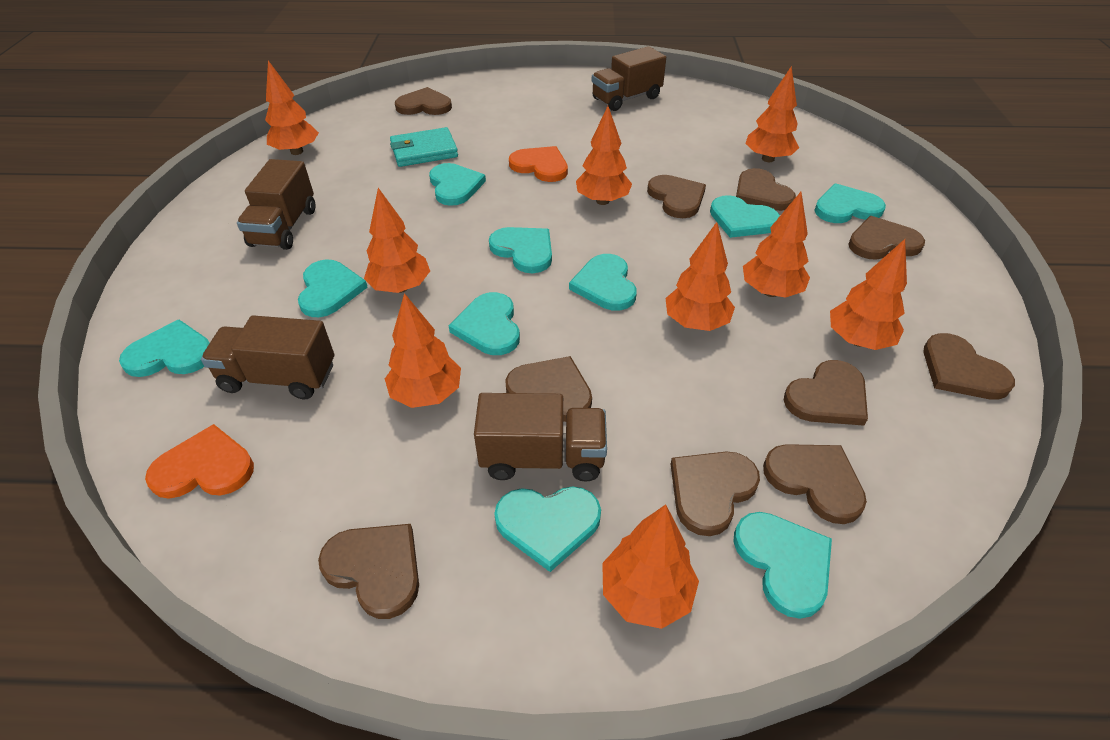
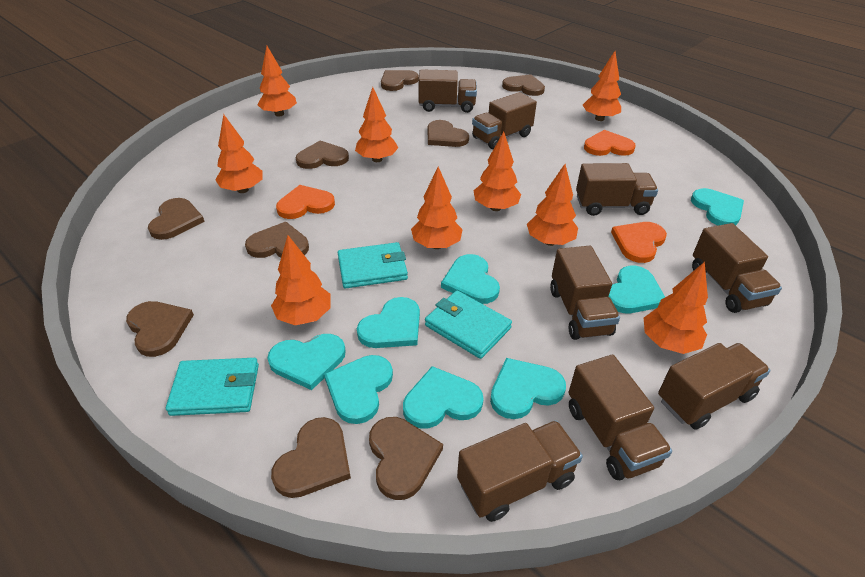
brown heart: 10 -> 9
brown truck: 4 -> 8
orange heart: 2 -> 3
turquoise heart: 10 -> 8
turquoise wallet: 1 -> 3

